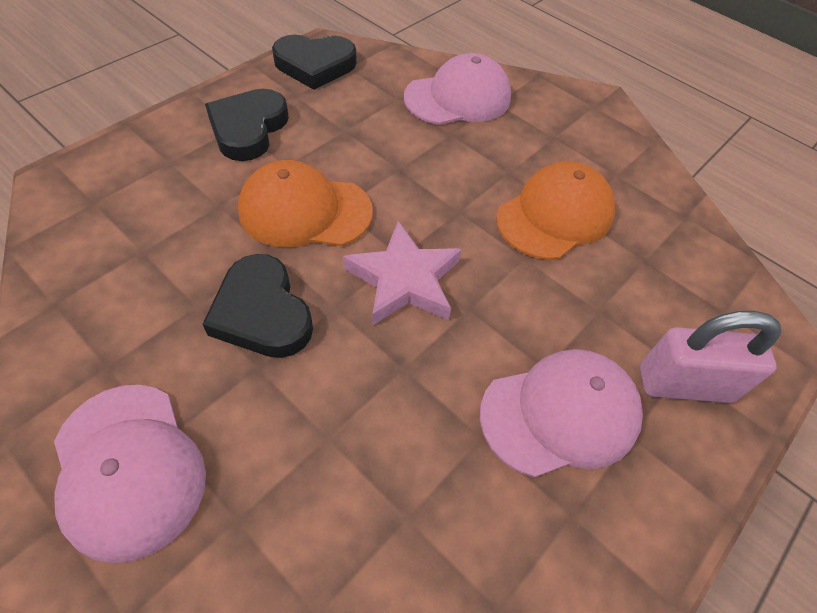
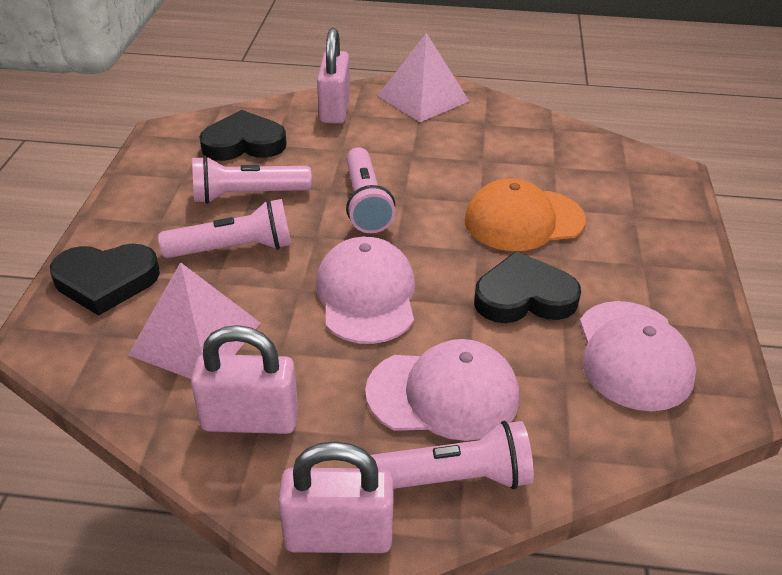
orange cap: 2 -> 1
pink flashlight: 0 -> 4
pink padlock: 1 -> 3
pink pyramid: 0 -> 2
pink star: 1 -> 0

